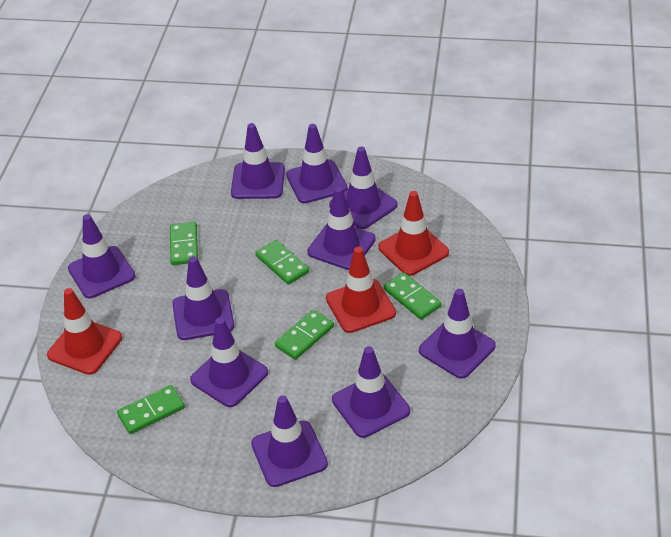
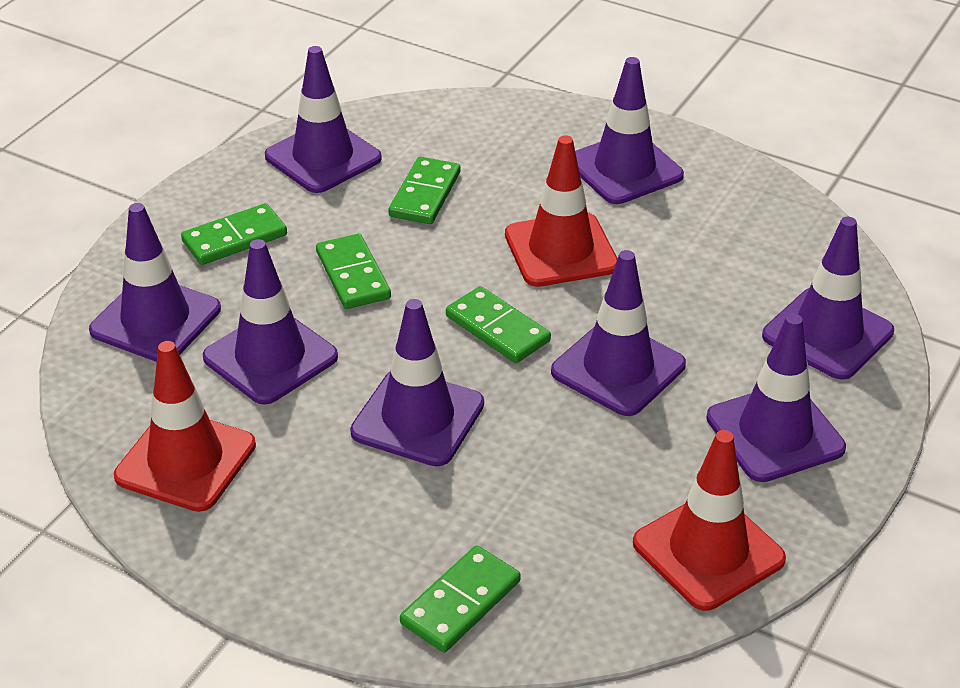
purple traffic cone: 10 -> 8

